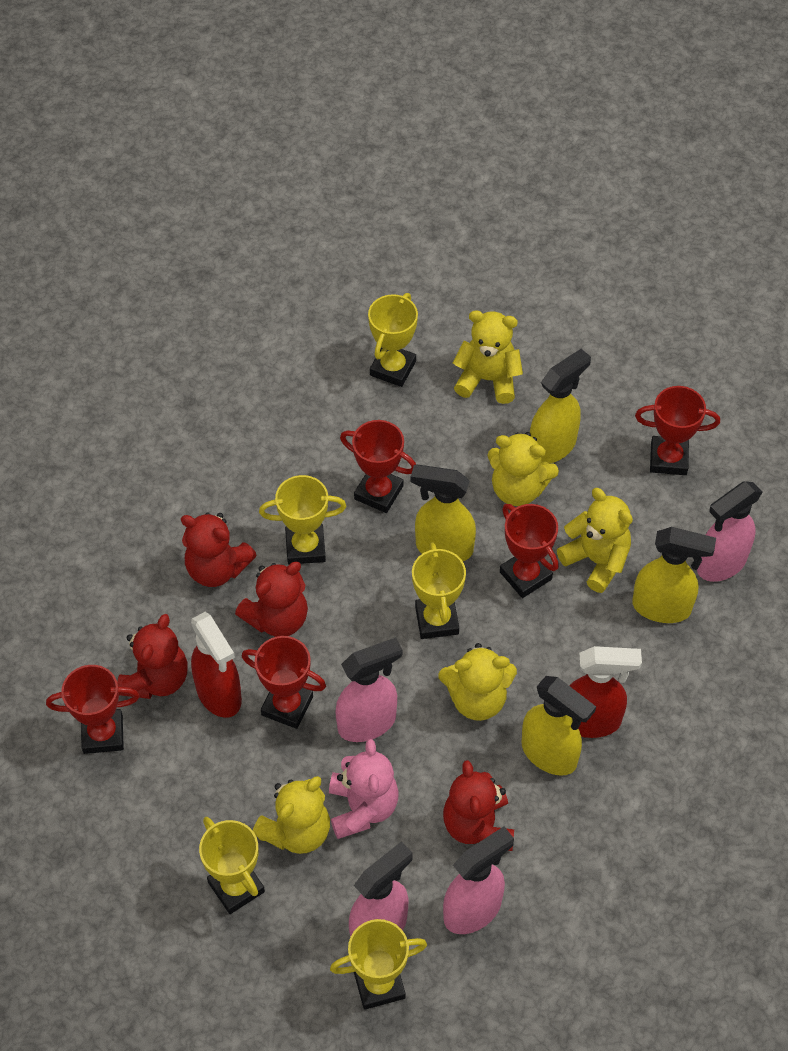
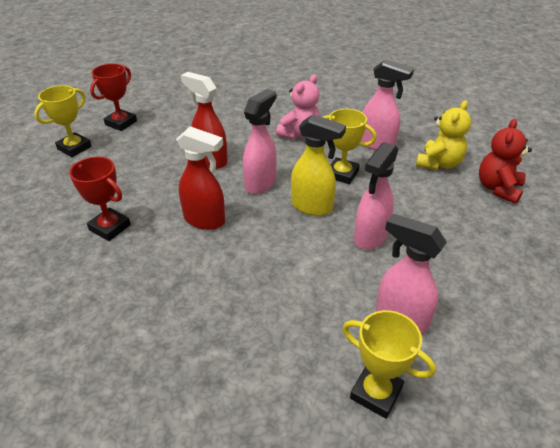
red teddy bear: 4 -> 1
red trophy: 5 -> 2
yellow spray bottle: 4 -> 1
yellow teddy bear: 5 -> 1
yellow trophy: 5 -> 3

